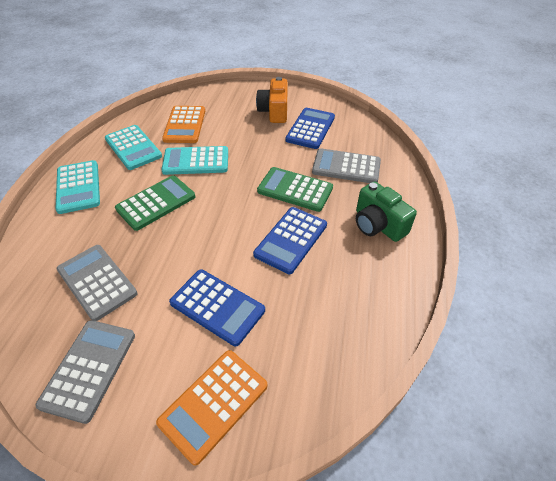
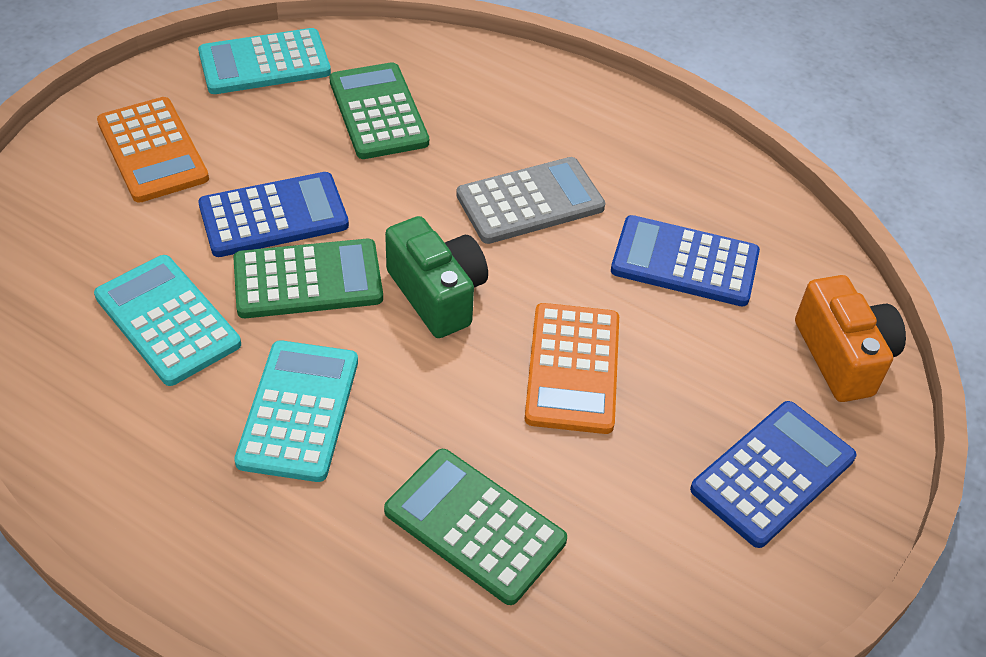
green calculator: 2 -> 3
grey calculator: 3 -> 1

